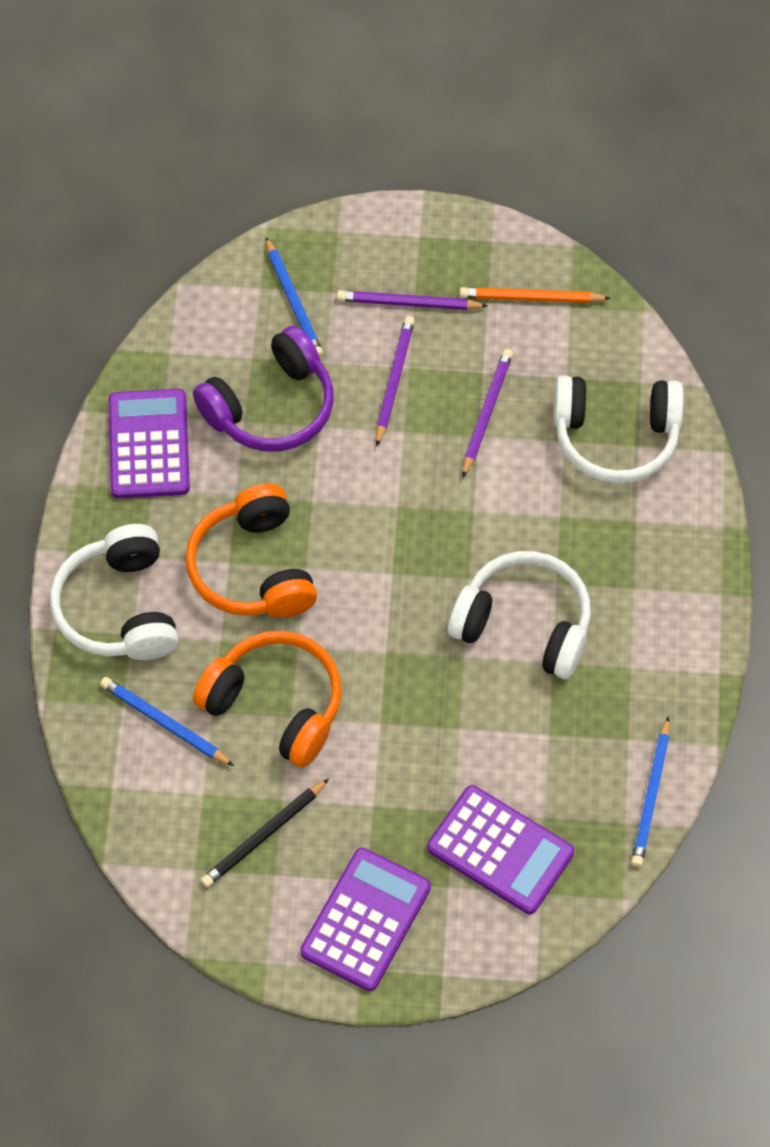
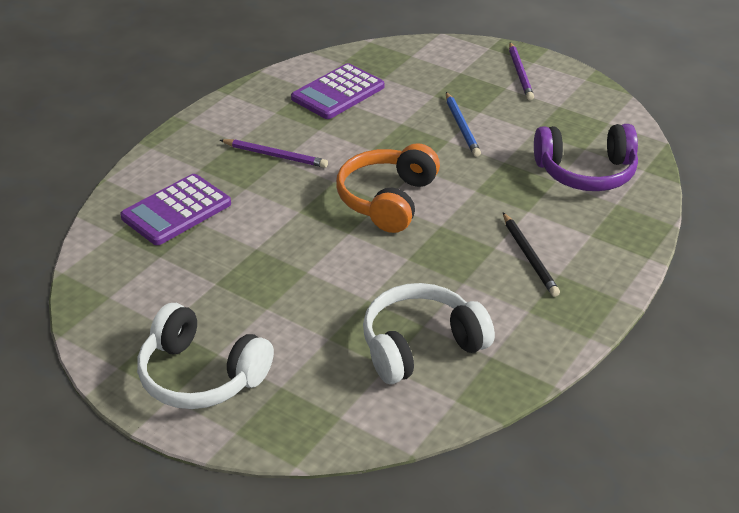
blue pencil: 3 -> 1
orange headphones: 2 -> 1
orange pencil: 1 -> 0
purple calculator: 3 -> 2
purple pencil: 3 -> 2
white headphones: 3 -> 2

